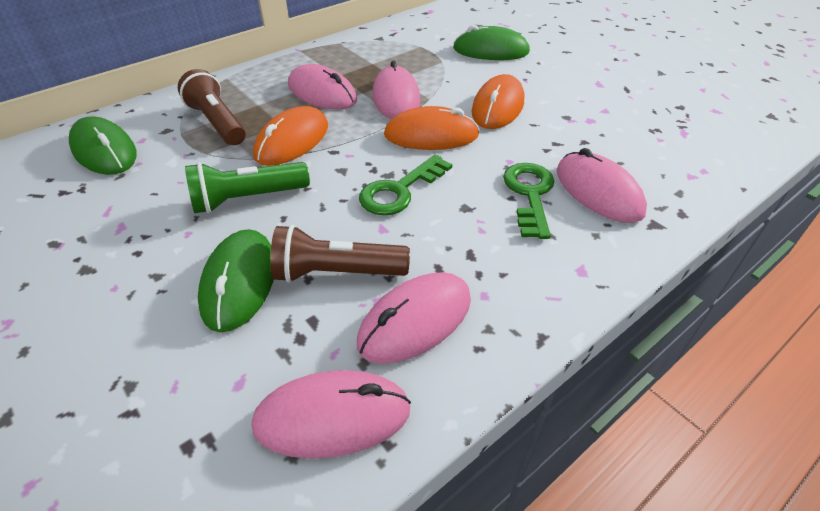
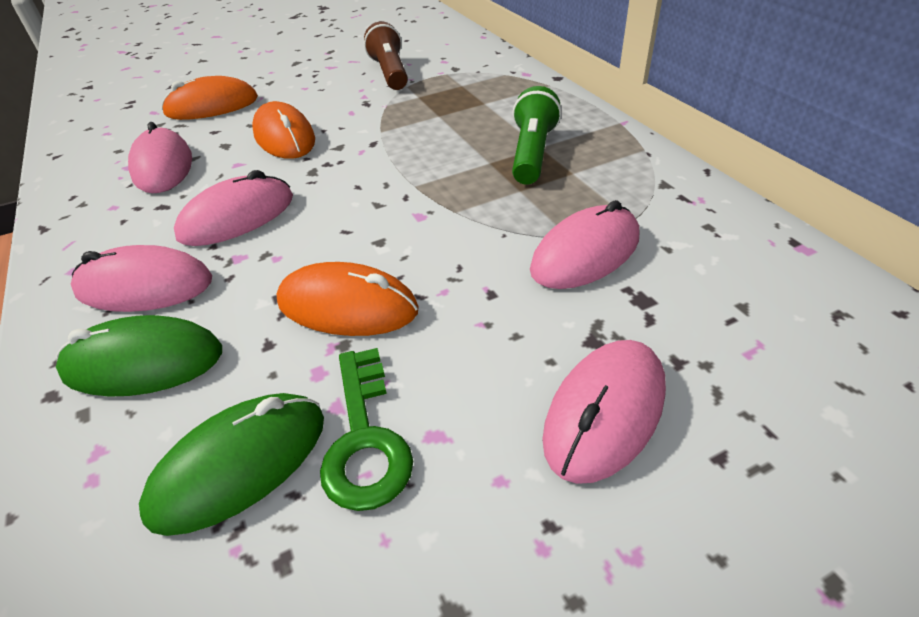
brown flashlight: 2 -> 1
green key: 2 -> 1
green mouse: 3 -> 2

